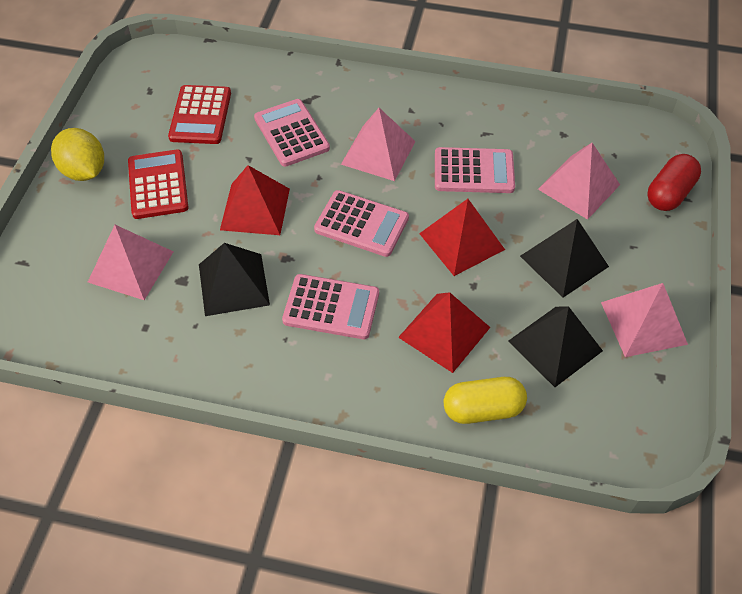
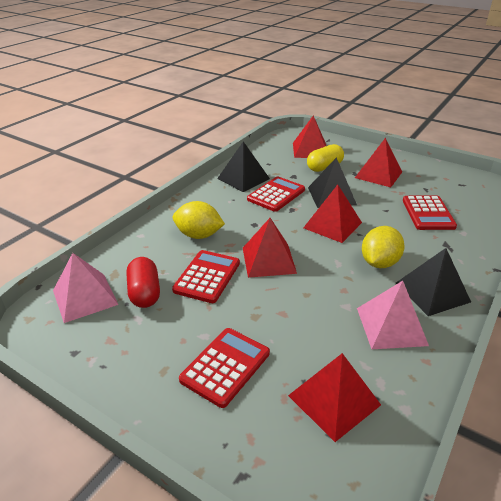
pink calculator: 4 -> 0
pink pyramid: 4 -> 2
red calculator: 2 -> 4
red pyramid: 3 -> 5
yellow lemon: 1 -> 2

